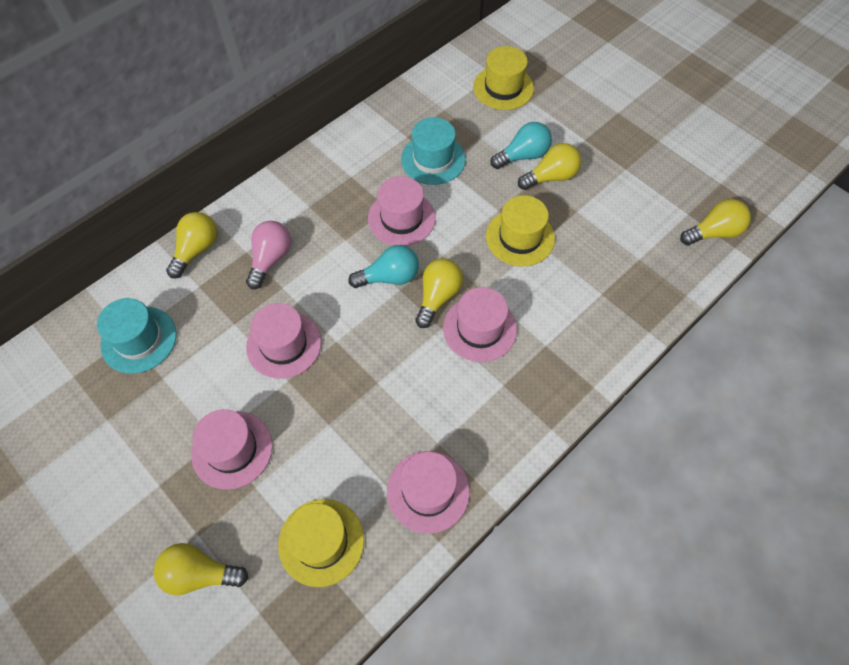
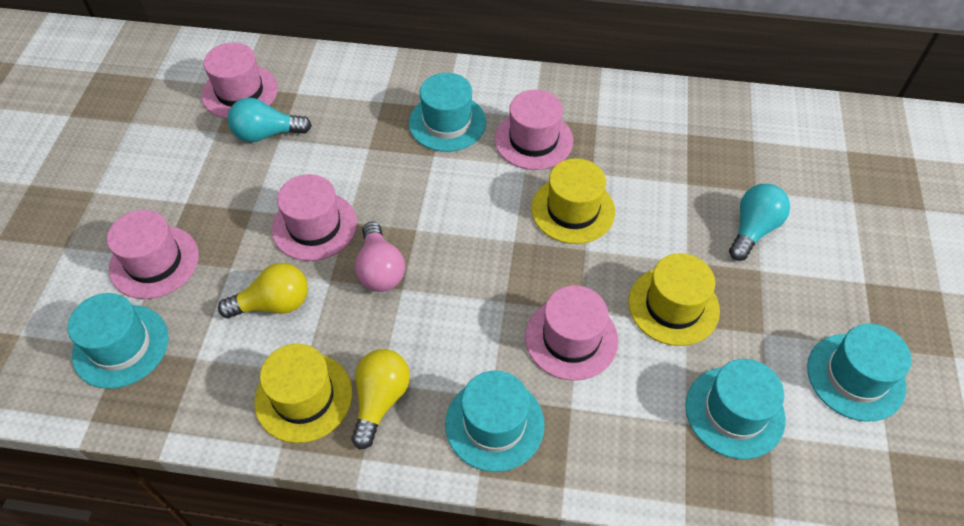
turquoise hat: 2 -> 5
yellow light bulb: 5 -> 2

